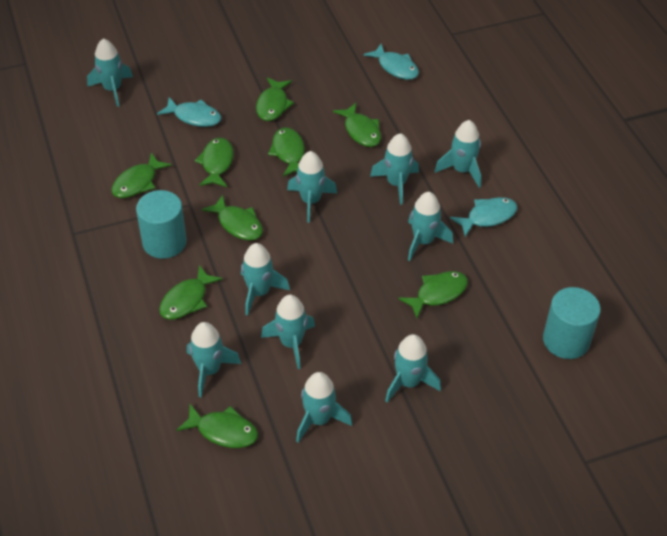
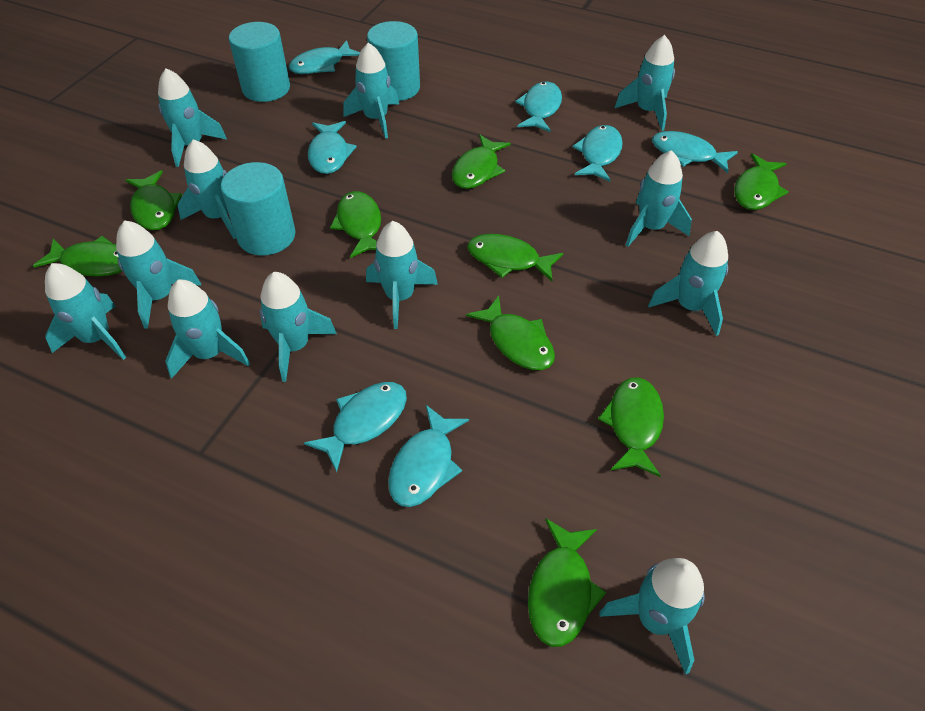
turquoise cylinder: 2 -> 3
turquoise fish: 3 -> 7
turquoise rocket: 10 -> 12

